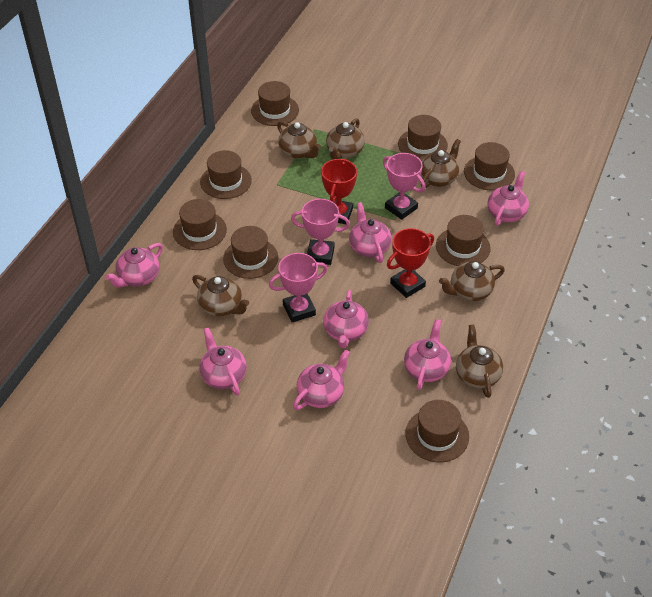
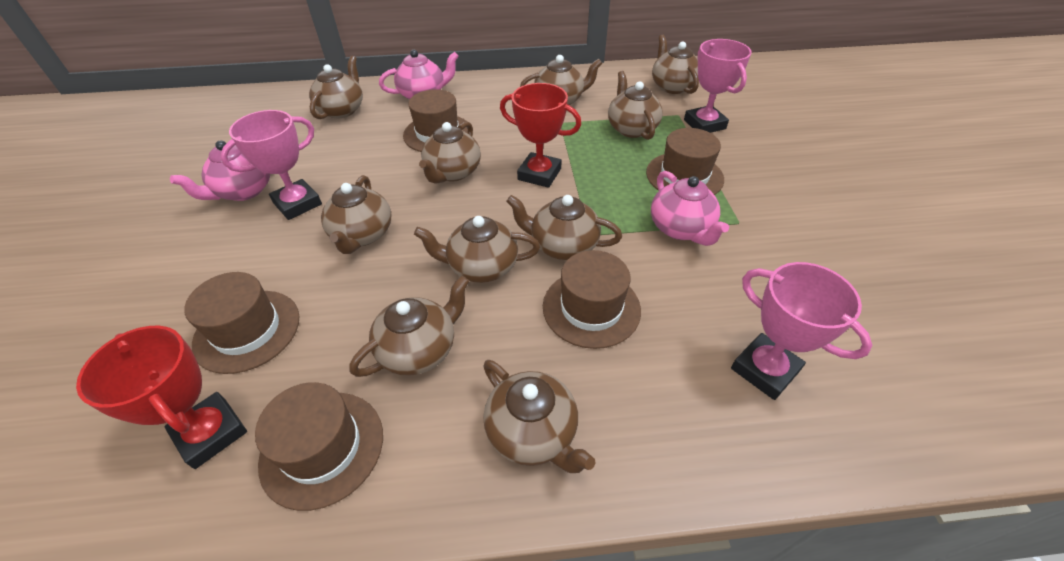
brown hat: 8 -> 5
brown teapot: 6 -> 10
pink teapot: 7 -> 3

